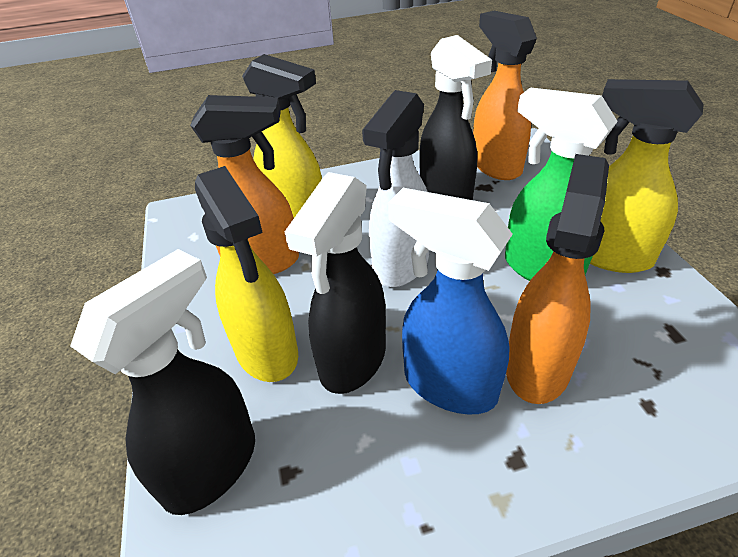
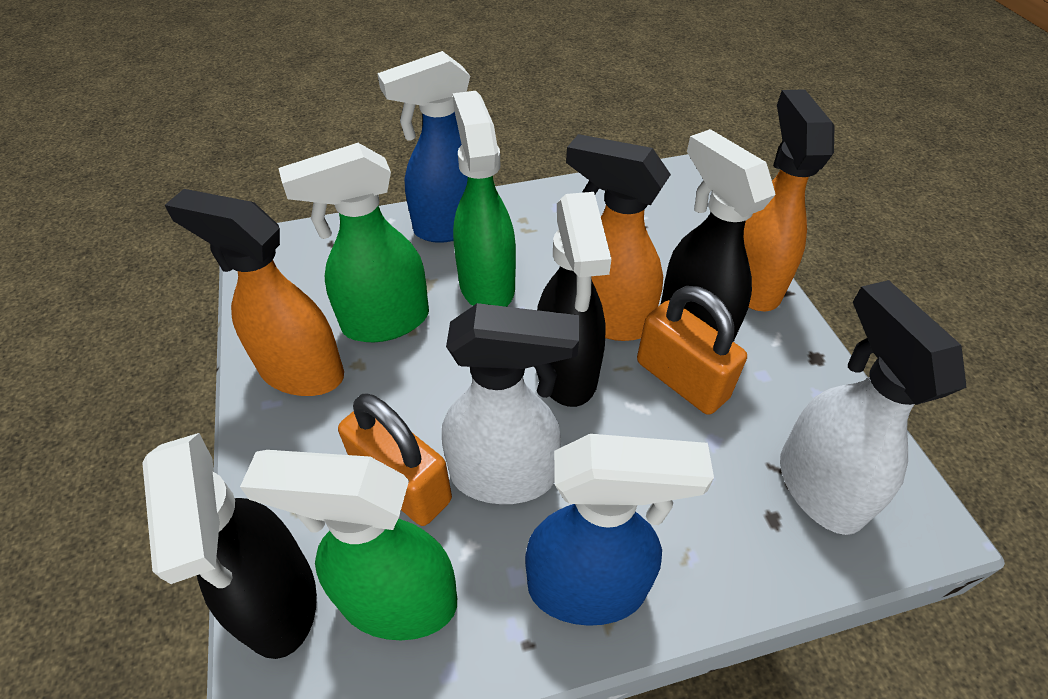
blue spray bottle: 1 -> 2
green spray bottle: 1 -> 3
orange padlock: 0 -> 2
white spray bottle: 1 -> 2
yellow spray bottle: 3 -> 0

